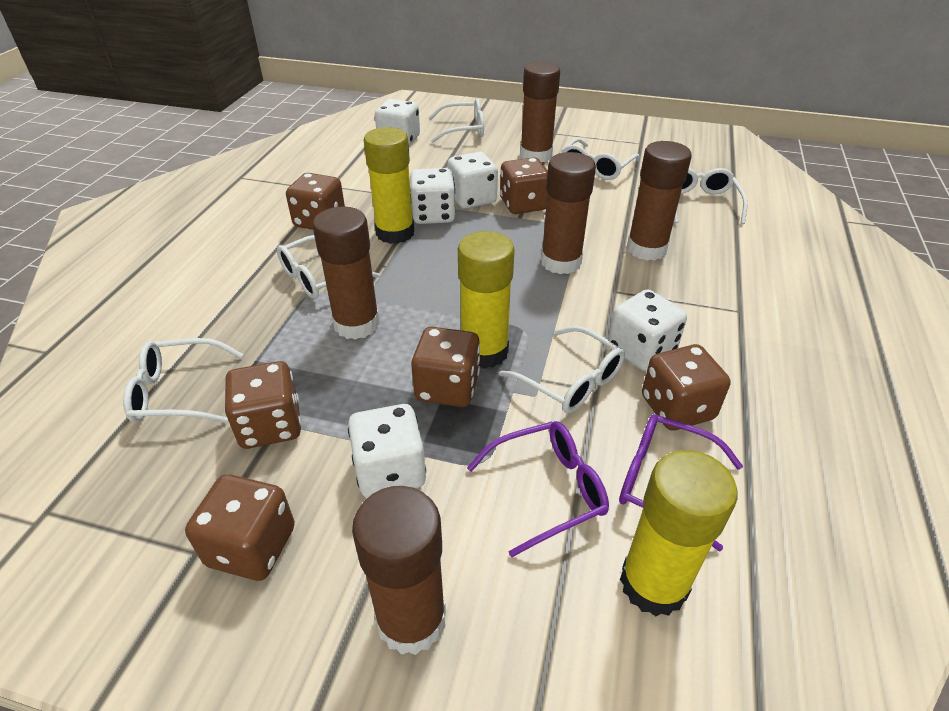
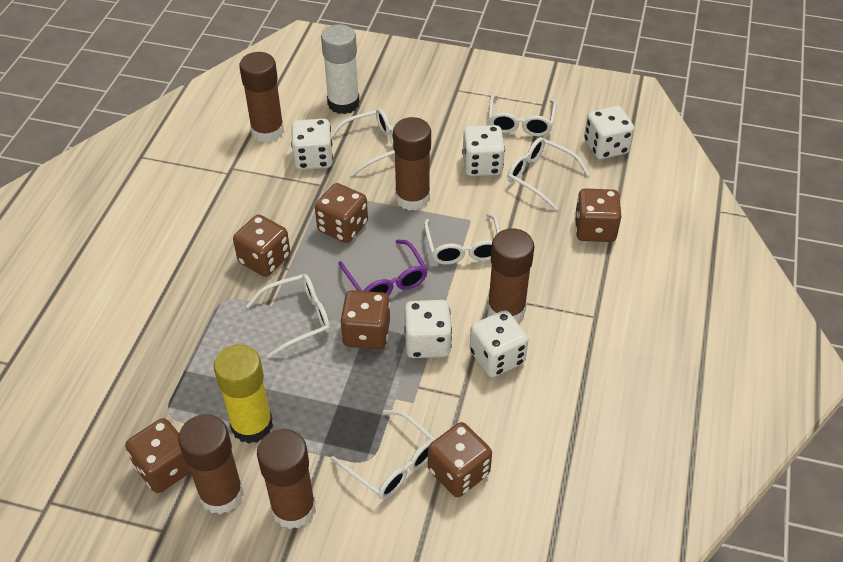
purple glasses: 2 -> 1
white glue stick: 0 -> 1
yellow glue stick: 3 -> 1

